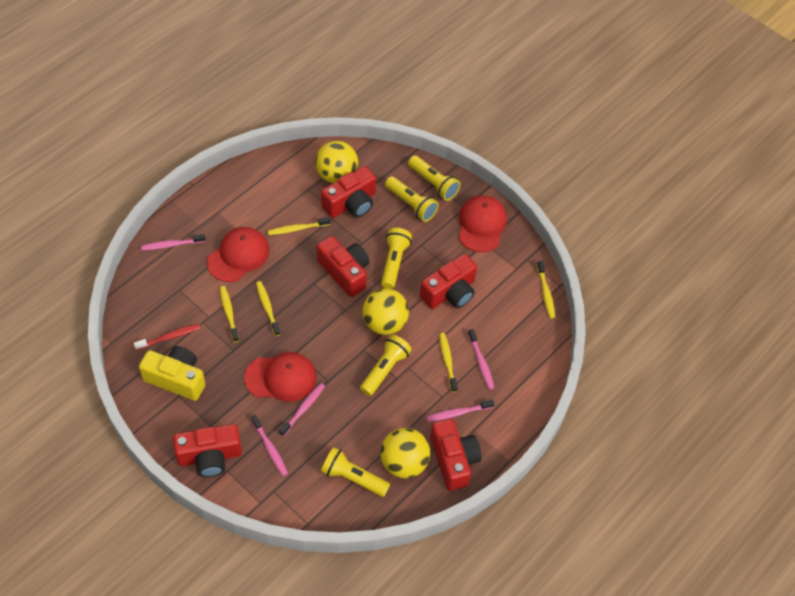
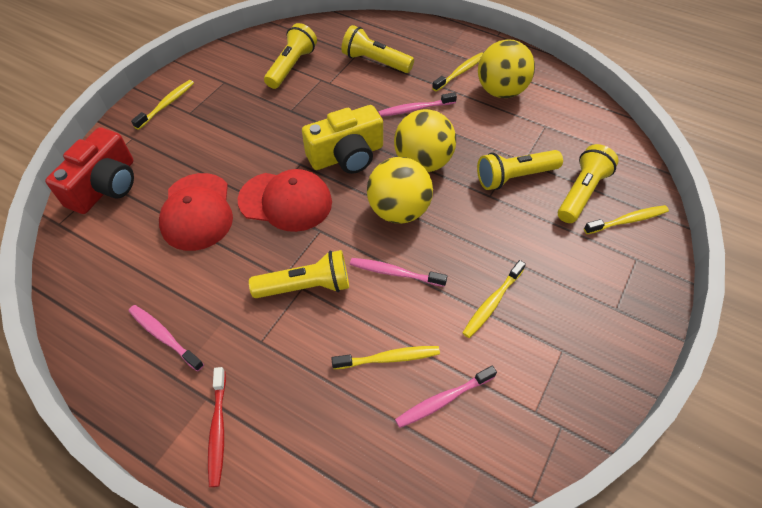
pink toothbrush: 5 -> 4
red camera: 5 -> 1
red cap: 3 -> 2

